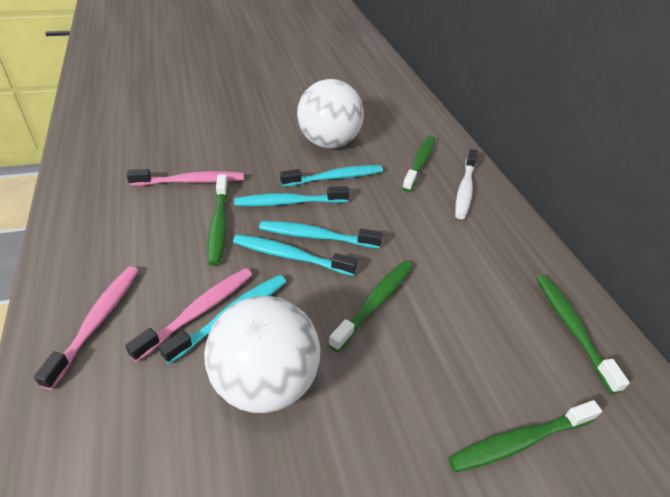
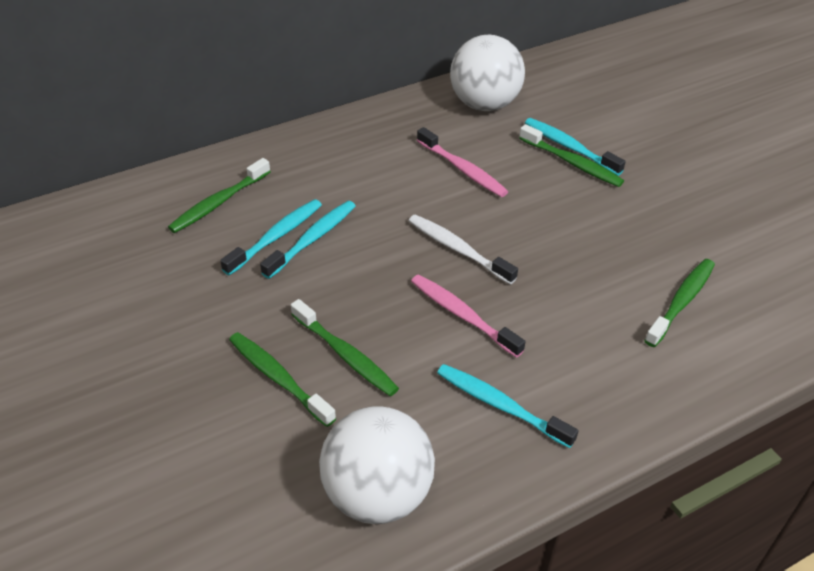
pink toothbrush: 3 -> 2
turquoise toothbrush: 5 -> 4

